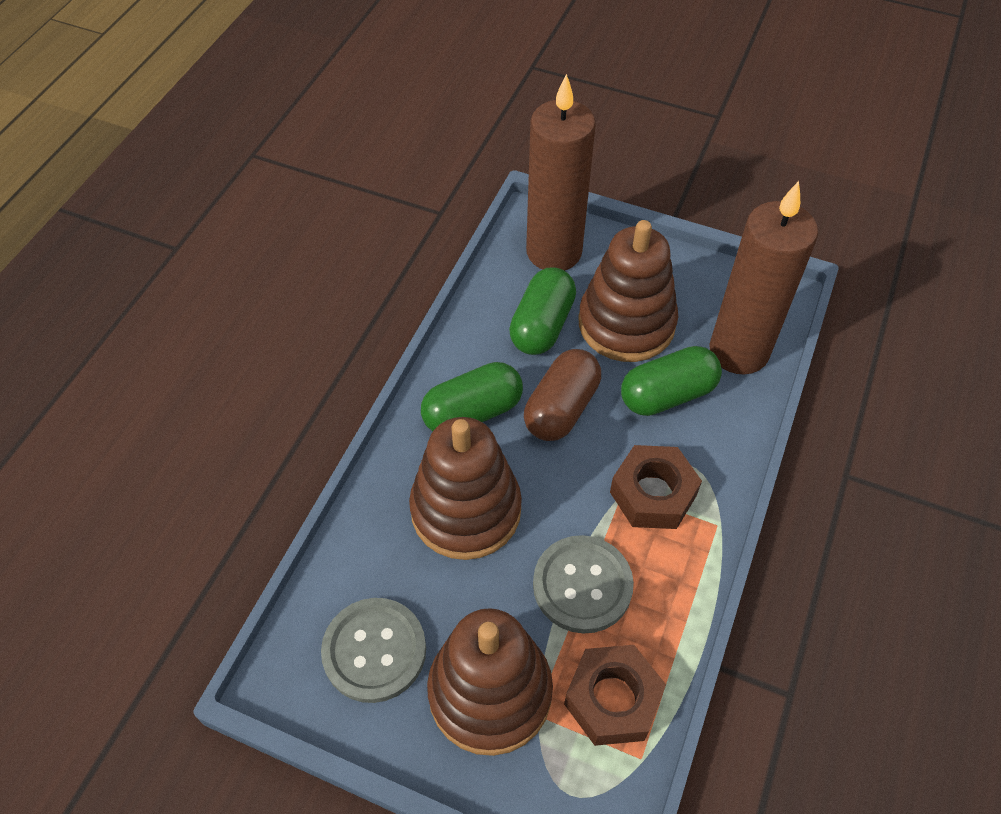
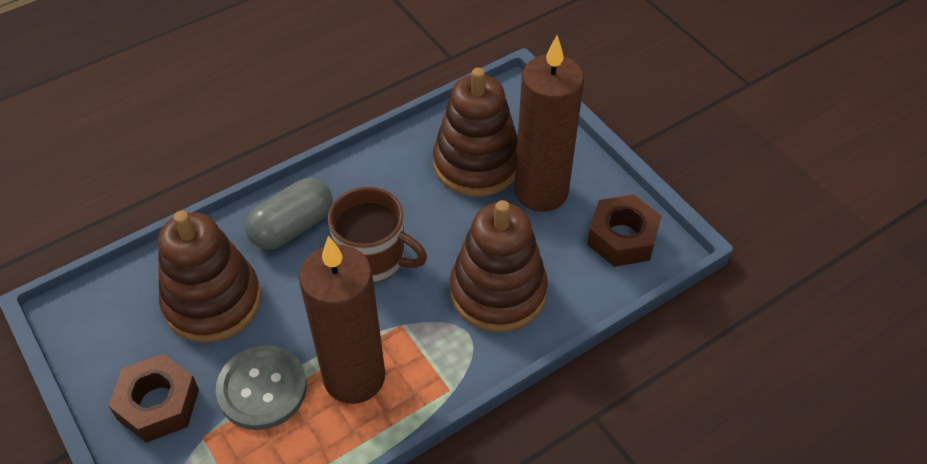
brown capsule: 1 -> 0
brown mug: 0 -> 1
green capsule: 3 -> 0
grey button: 2 -> 1
grey capsule: 0 -> 1

